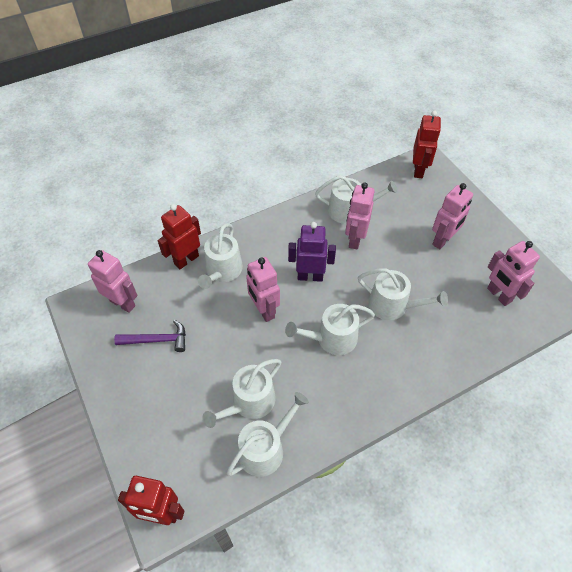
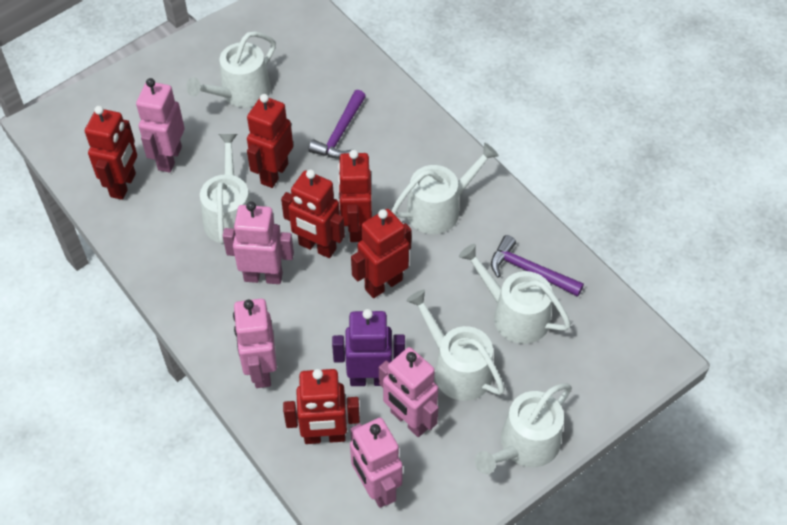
purple hammer: 1 -> 2
red robot: 3 -> 6

